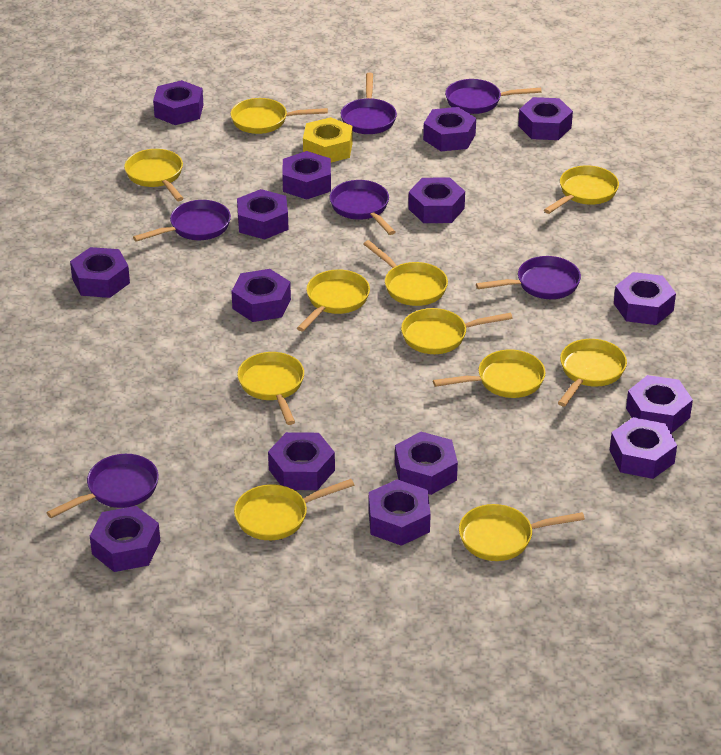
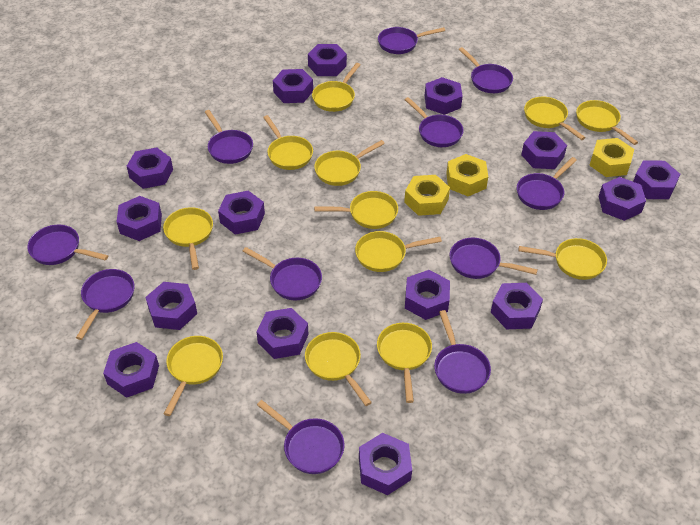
purple pan: 6 -> 11
yellow nut: 1 -> 3
yellow pan: 11 -> 12

